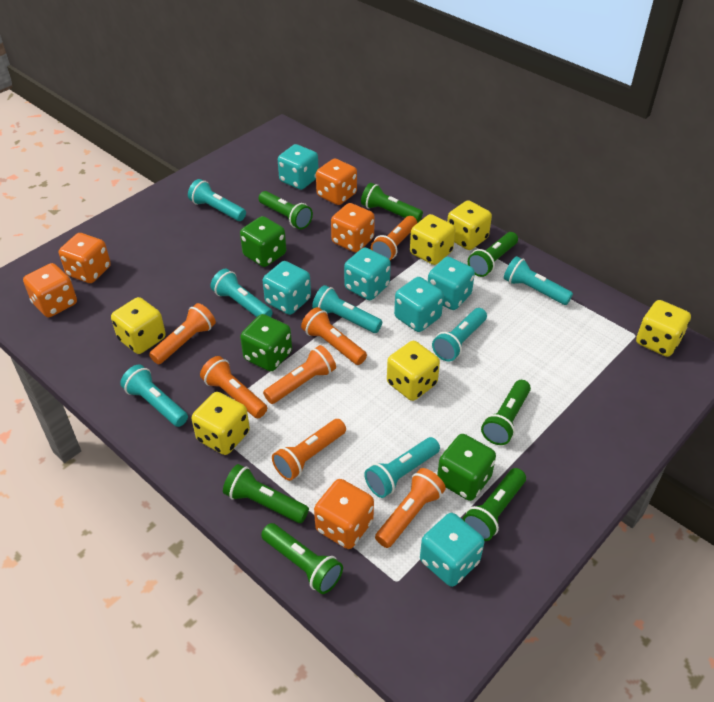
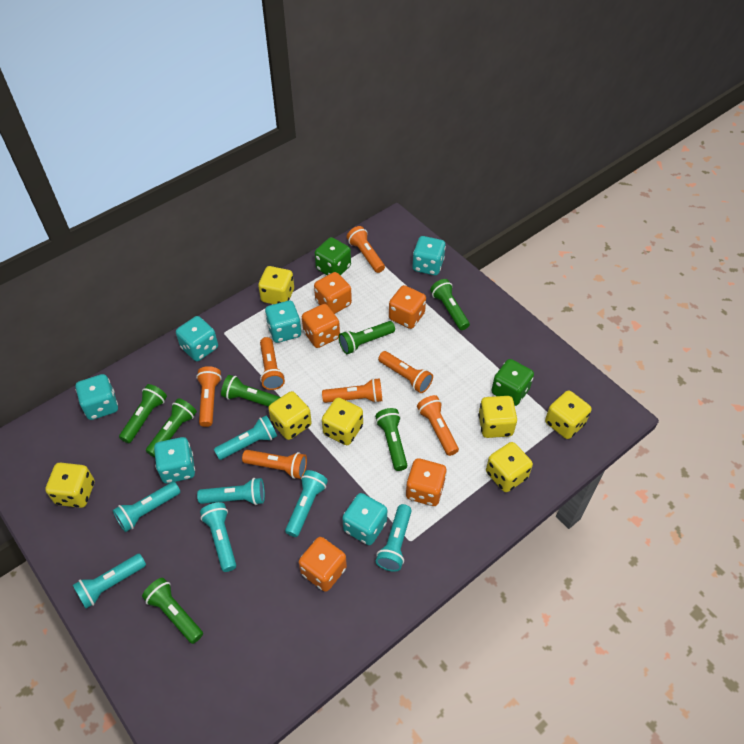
green dice: 3 -> 2
yellow dice: 6 -> 7

